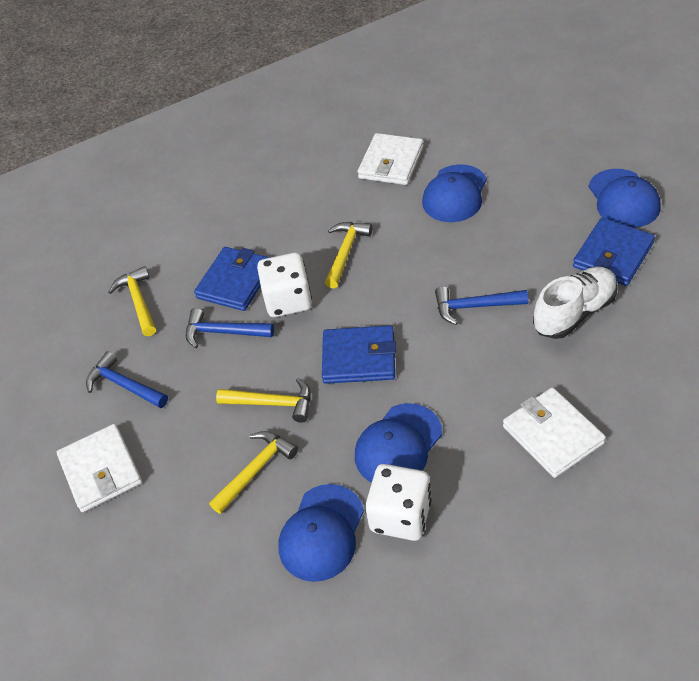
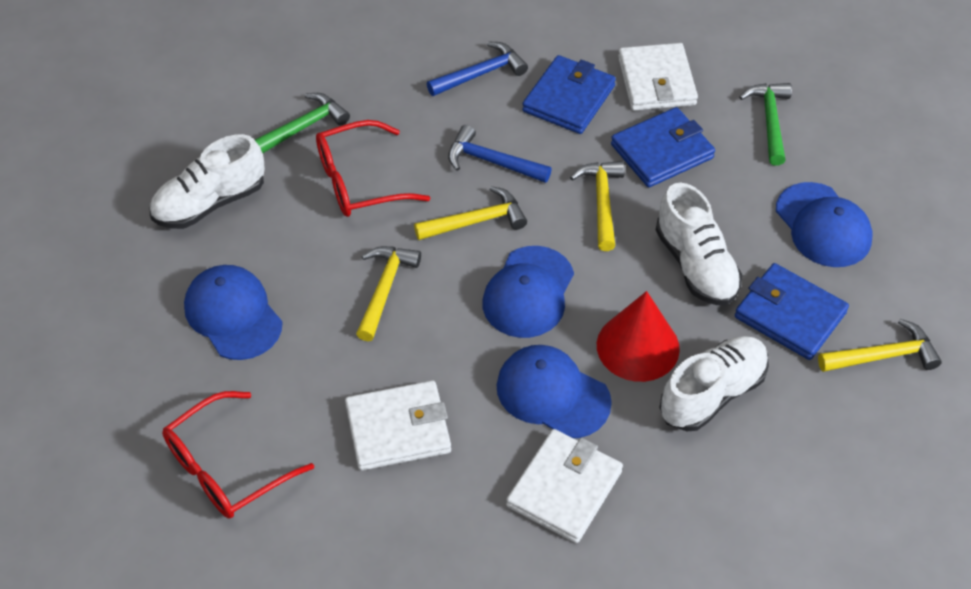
blue hammer: 3 -> 2
green hammer: 0 -> 2
red cone: 0 -> 1
red glasses: 0 -> 2
white dice: 2 -> 0
white shoe: 1 -> 3

